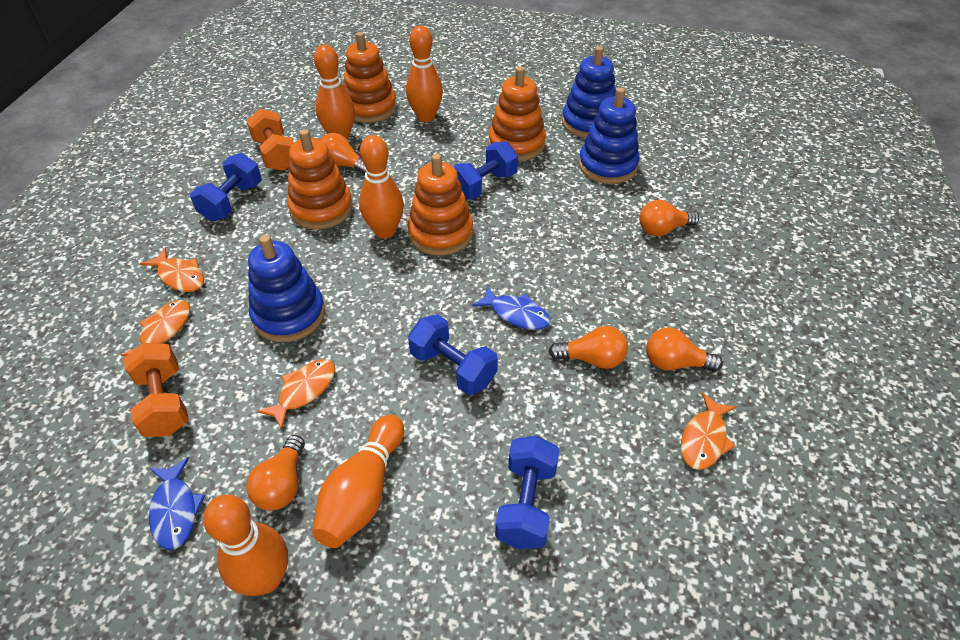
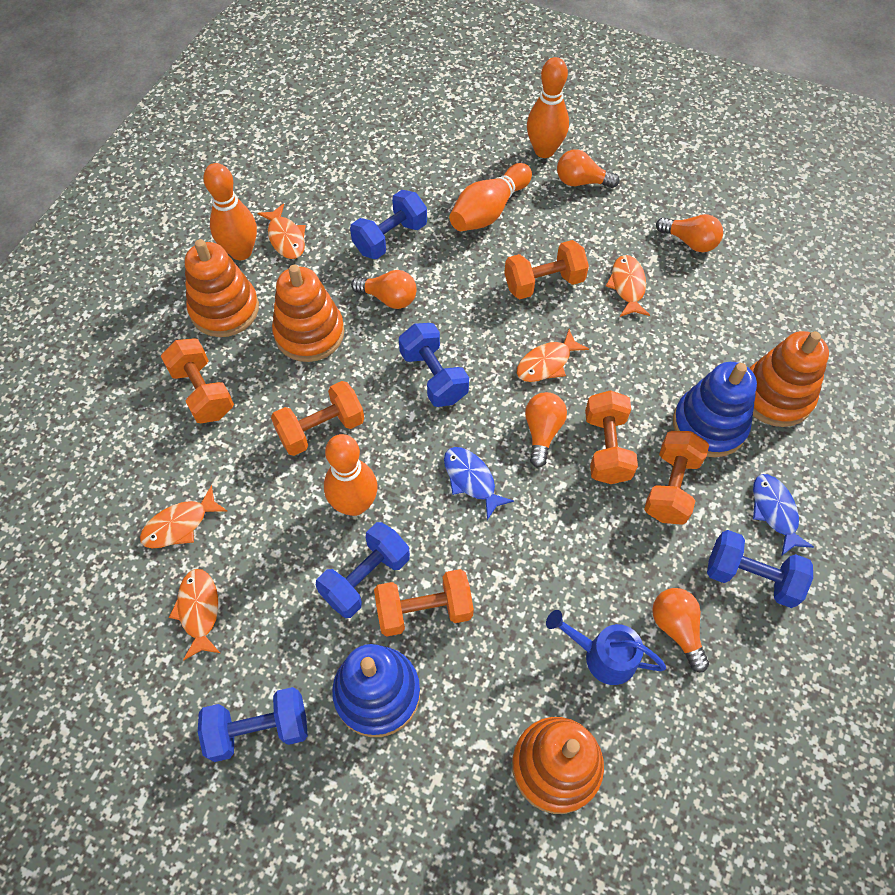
blue dumbbell: 4 -> 5
blue stacking toy: 3 -> 2
blue watering can: 0 -> 1
orange bowling pin: 5 -> 4
orange dumbbell: 2 -> 6
orange fish: 4 -> 5

